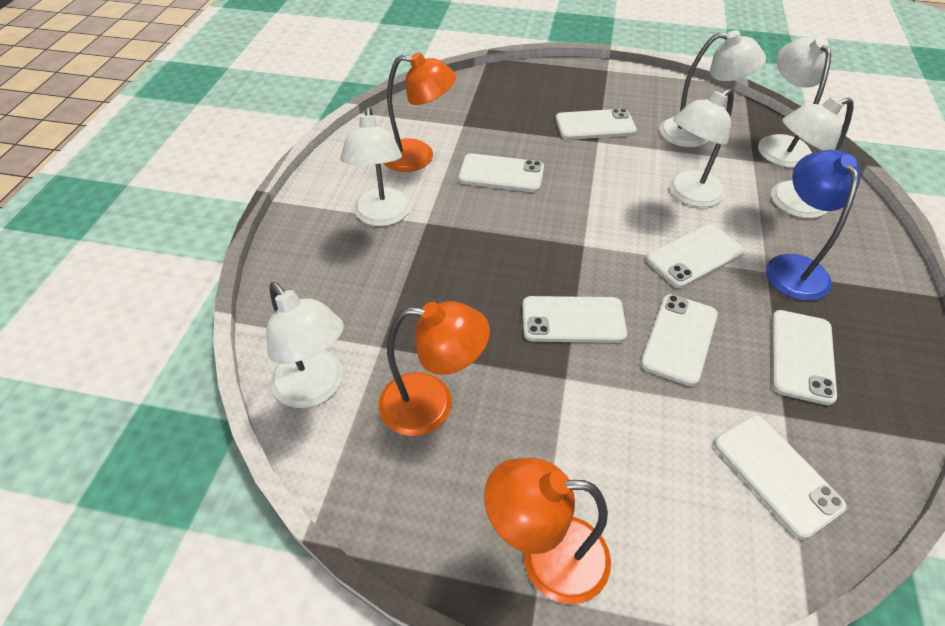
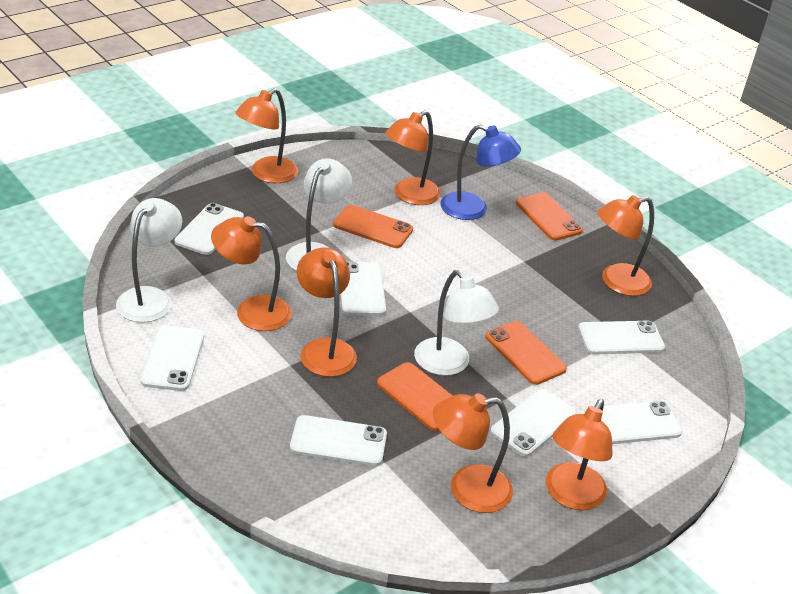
orange lamp: 3 -> 7
orange phone: 0 -> 4
white lamp: 6 -> 3

